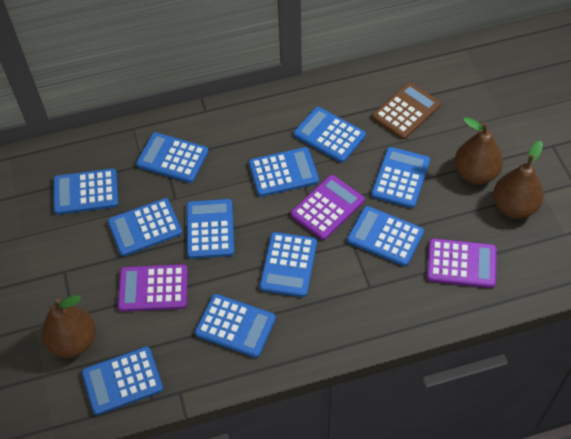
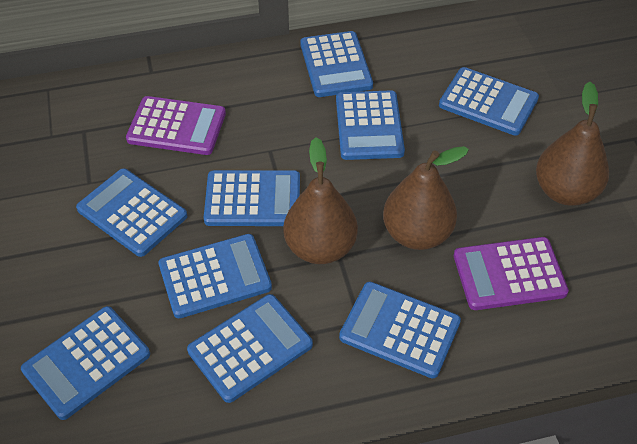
blue calculator: 11 -> 9
brown calculator: 1 -> 0
purple calculator: 3 -> 2

